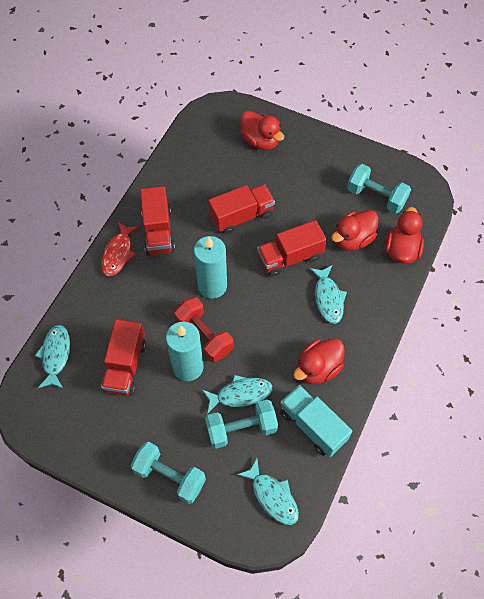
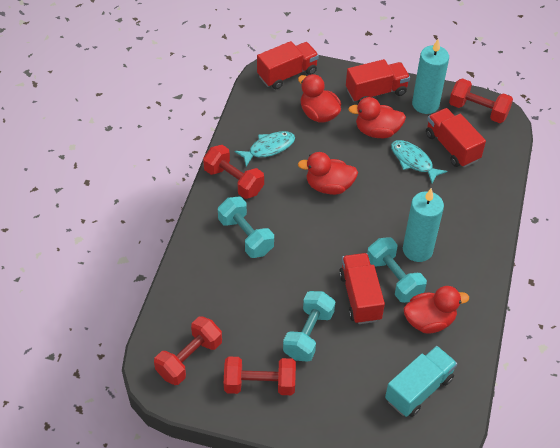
red dumbbell: 1 -> 4
red fish: 1 -> 0
turquoise fish: 4 -> 2

